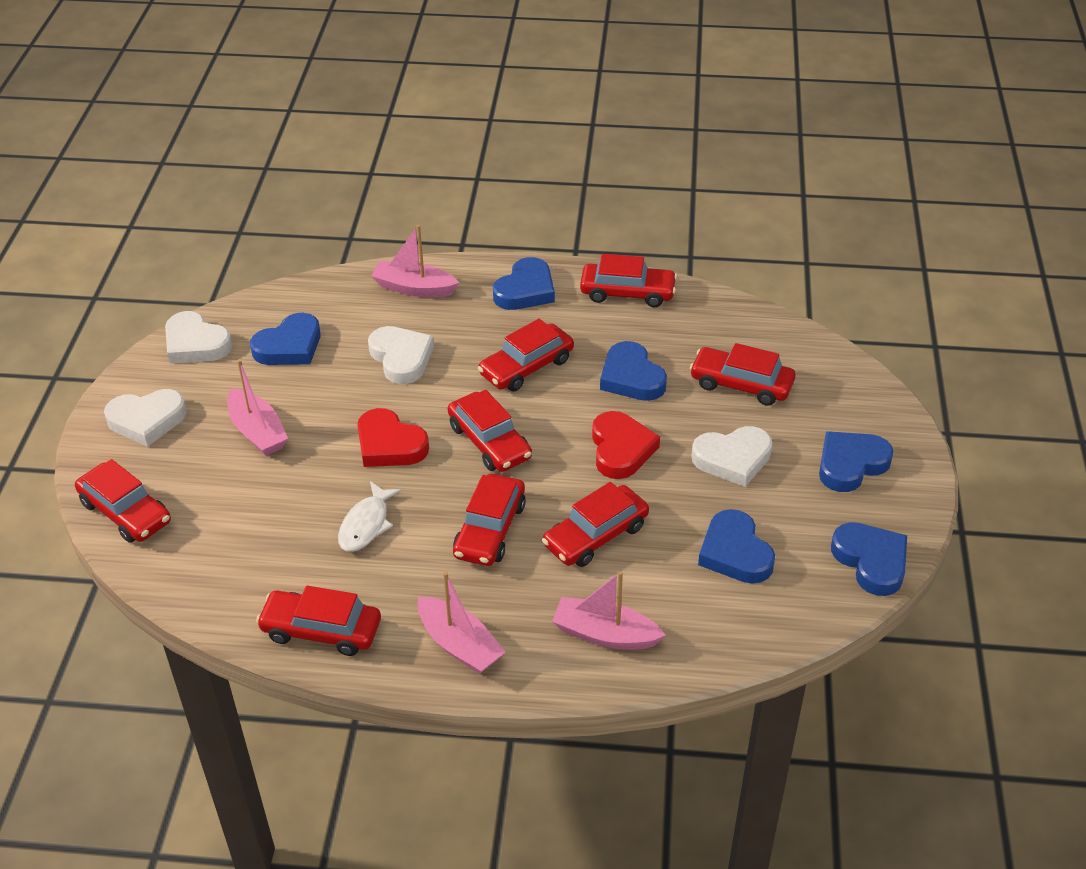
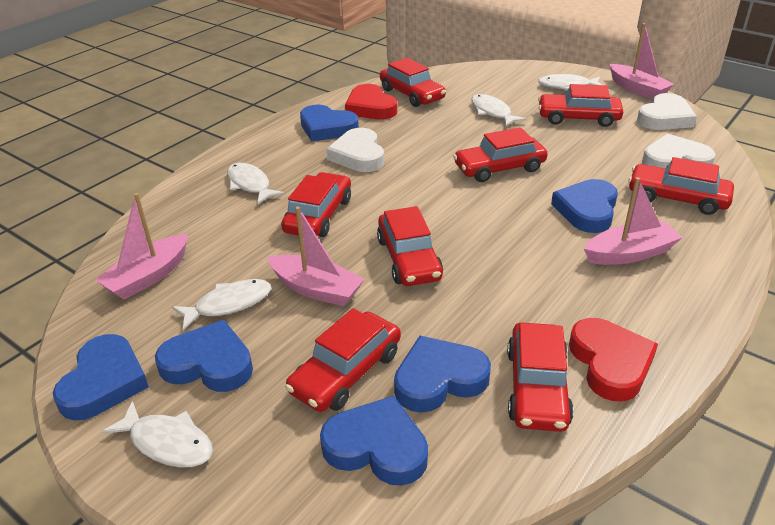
white fish: 1 -> 5
white heart: 4 -> 3

